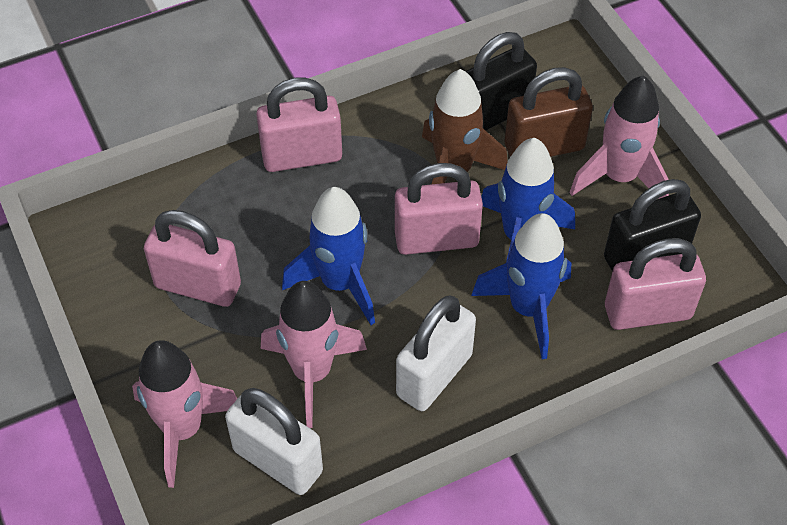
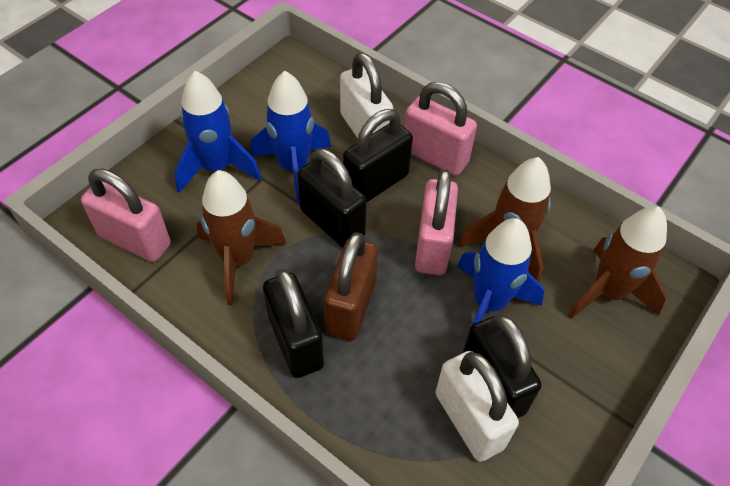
black padlock: 2 -> 4
brown rocket: 1 -> 3
pink padlock: 4 -> 3
pink rocket: 3 -> 0

